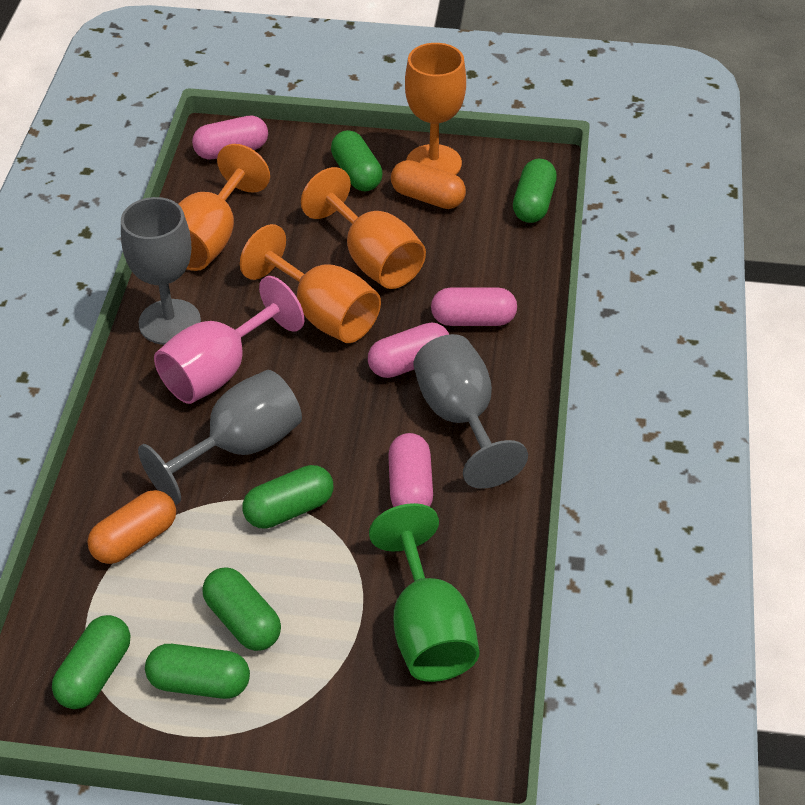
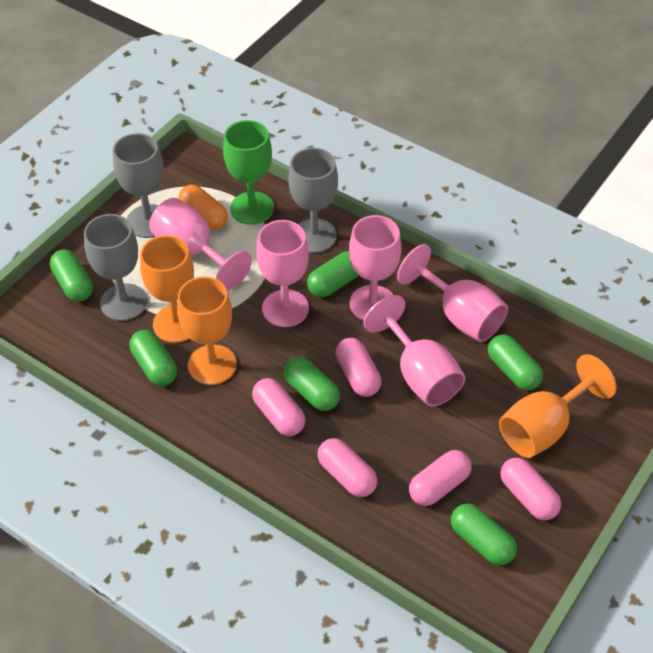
orange capsule: 2 -> 1
orange goblet: 4 -> 3
pink capsule: 4 -> 5
pink goblet: 1 -> 5

